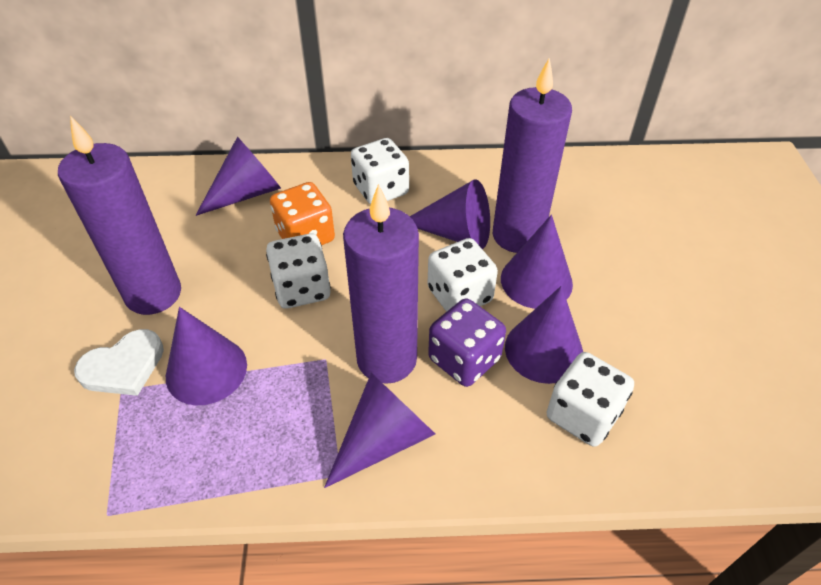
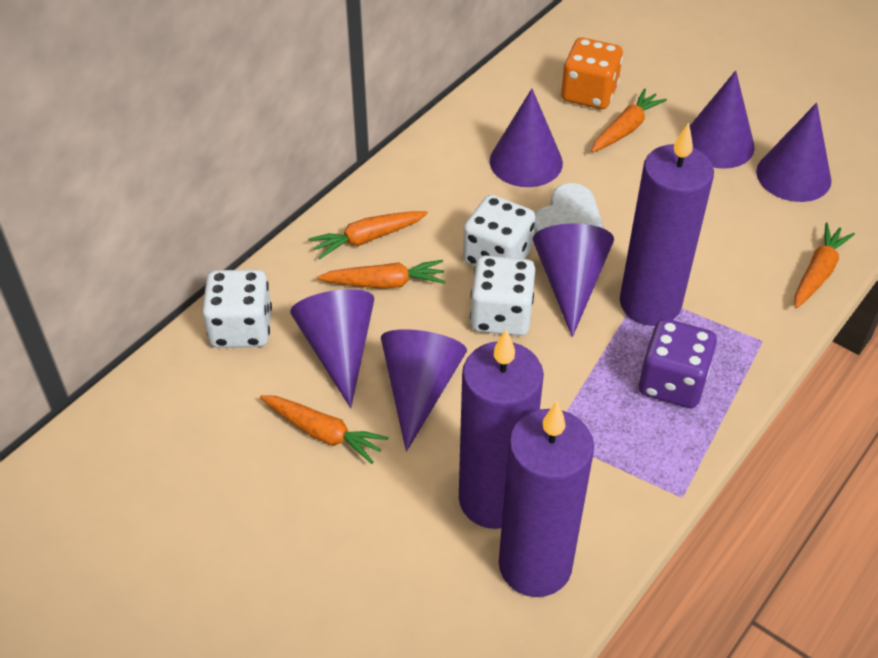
orange carrot: 0 -> 5
white dice: 4 -> 3

